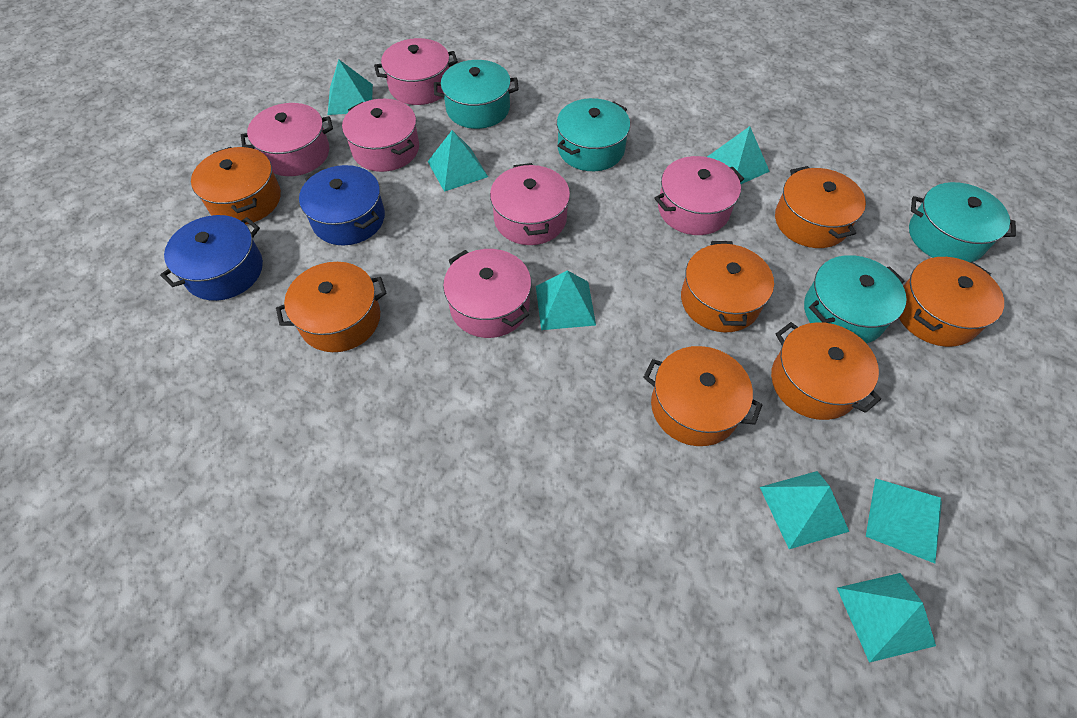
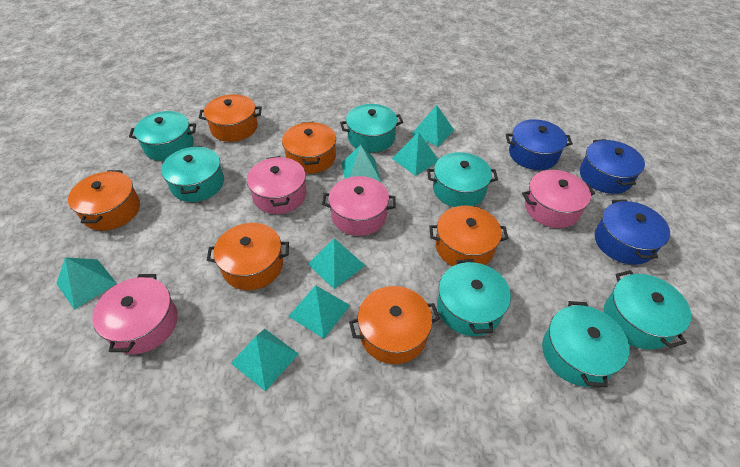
blue pot: 2 -> 3
orange pot: 7 -> 6
pink pot: 6 -> 4
turquoise pot: 4 -> 7

